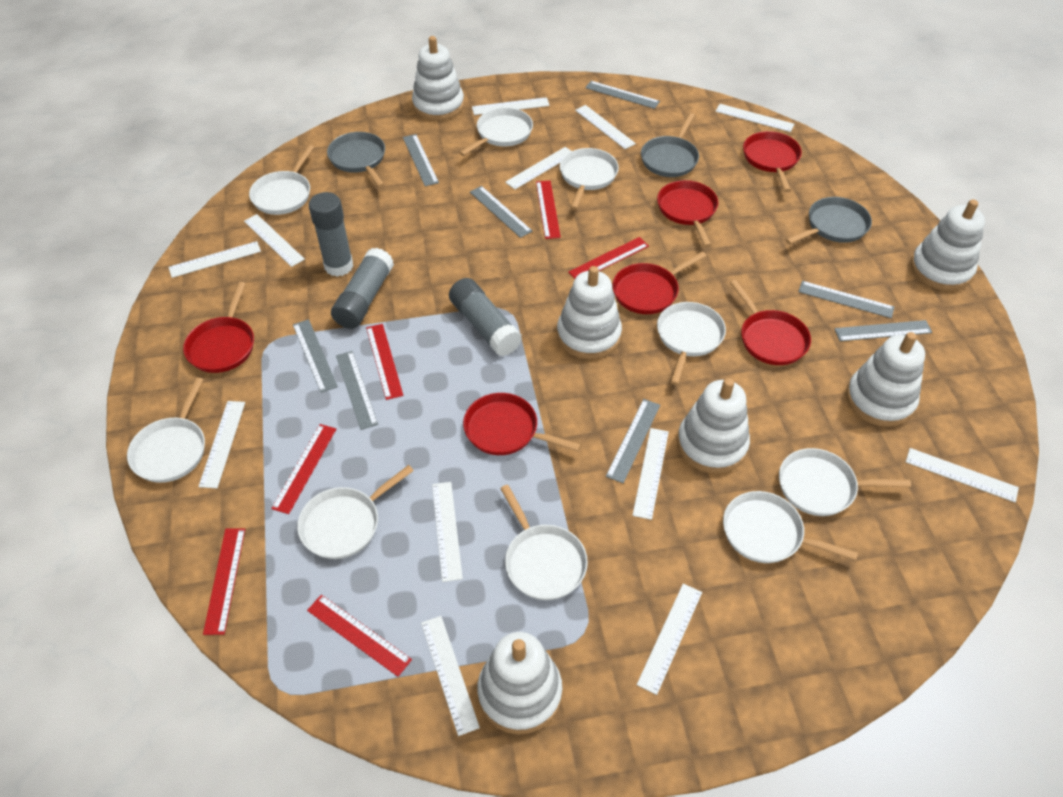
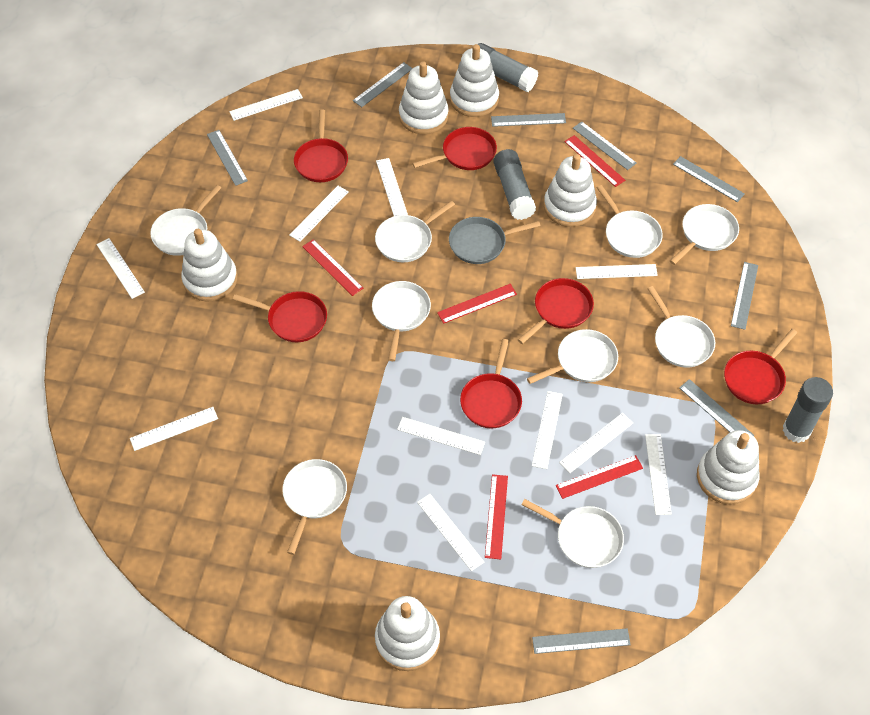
grey pan: 3 -> 1
red ruler: 6 -> 5
white ruler: 12 -> 11

